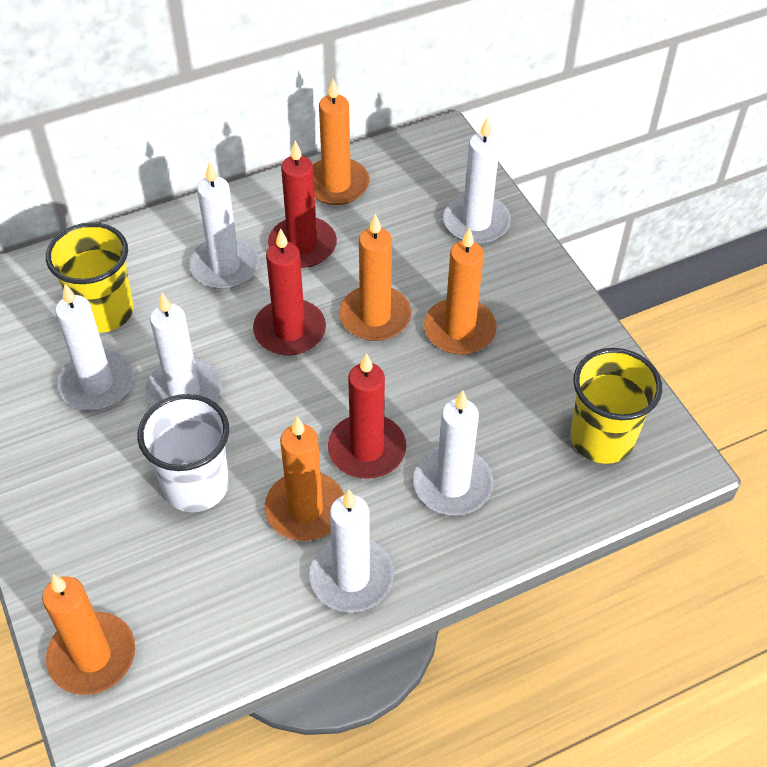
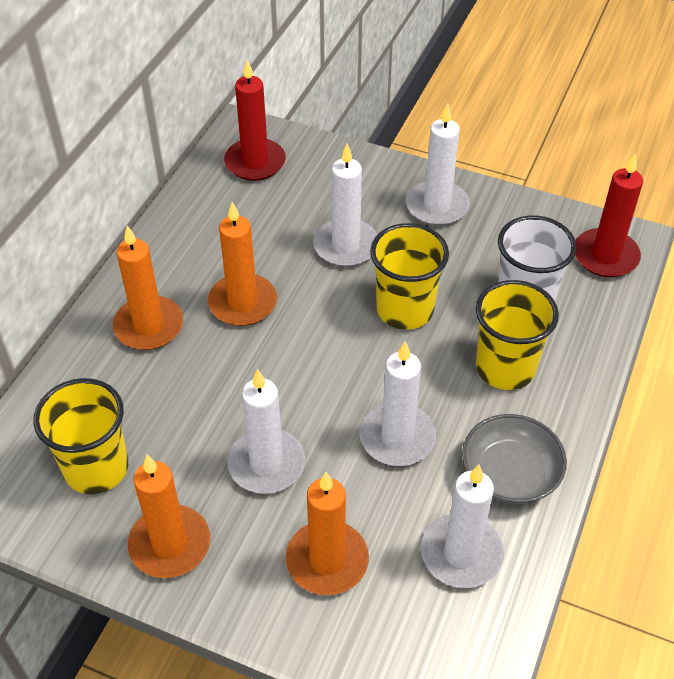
grey bowl: 0 -> 1
orange candle: 5 -> 4
red candle: 3 -> 2
white candle: 6 -> 5
yellow cup: 2 -> 3

